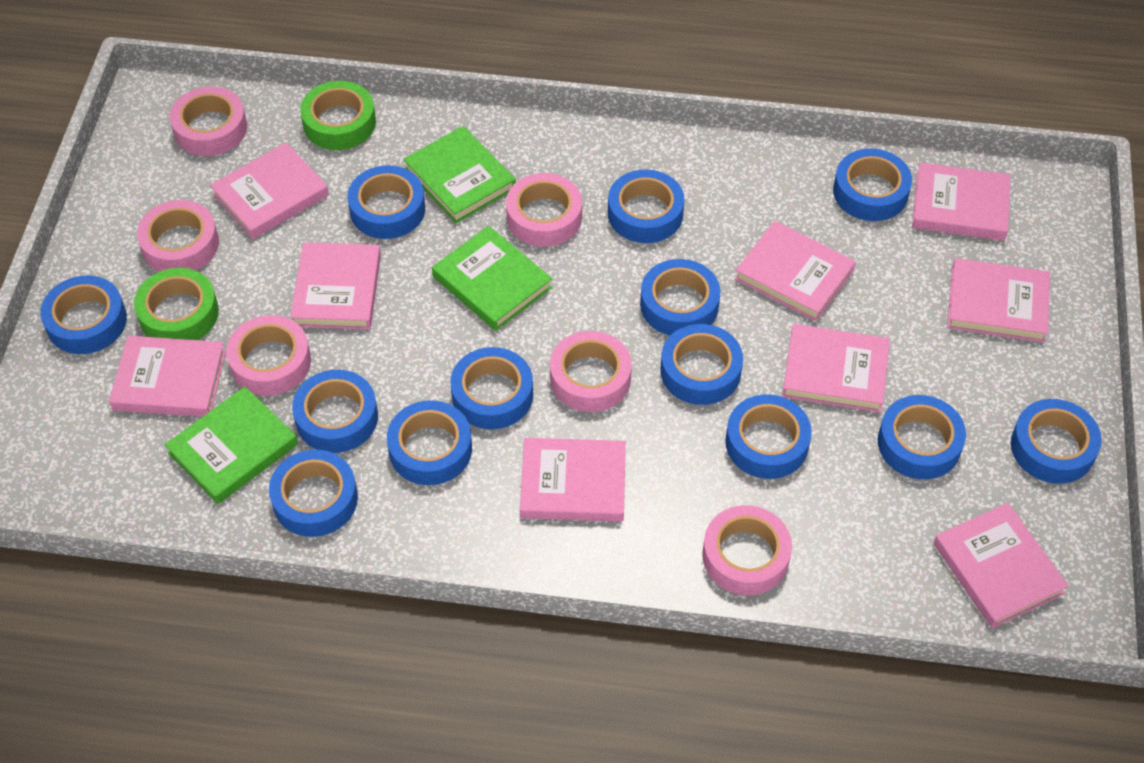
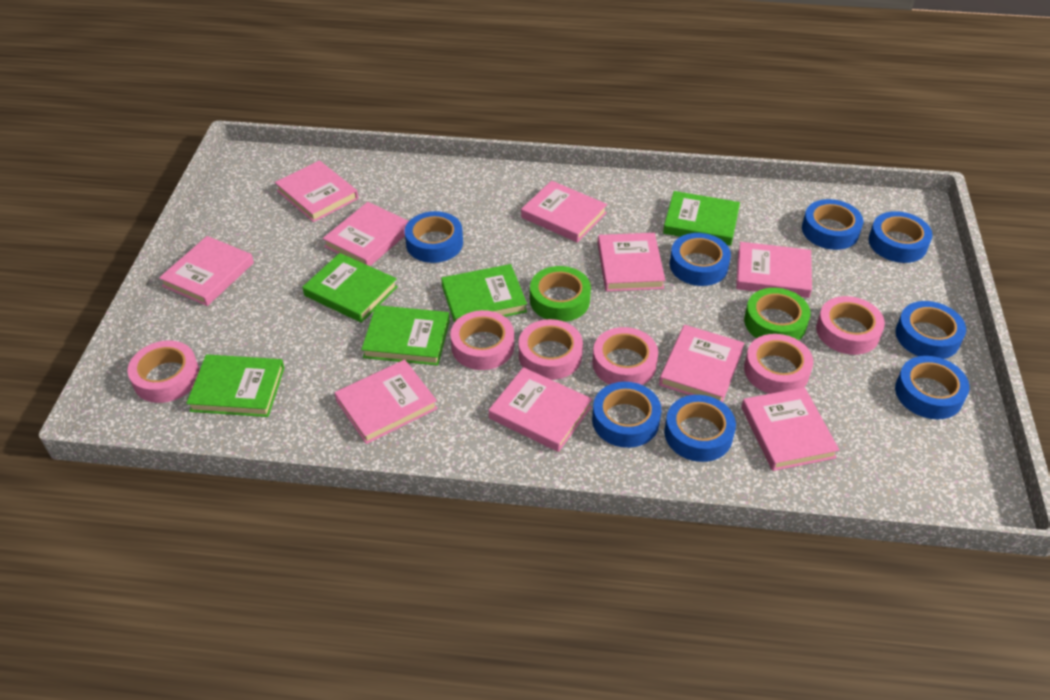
blue tape: 13 -> 8
green book: 3 -> 5
pink book: 9 -> 10

